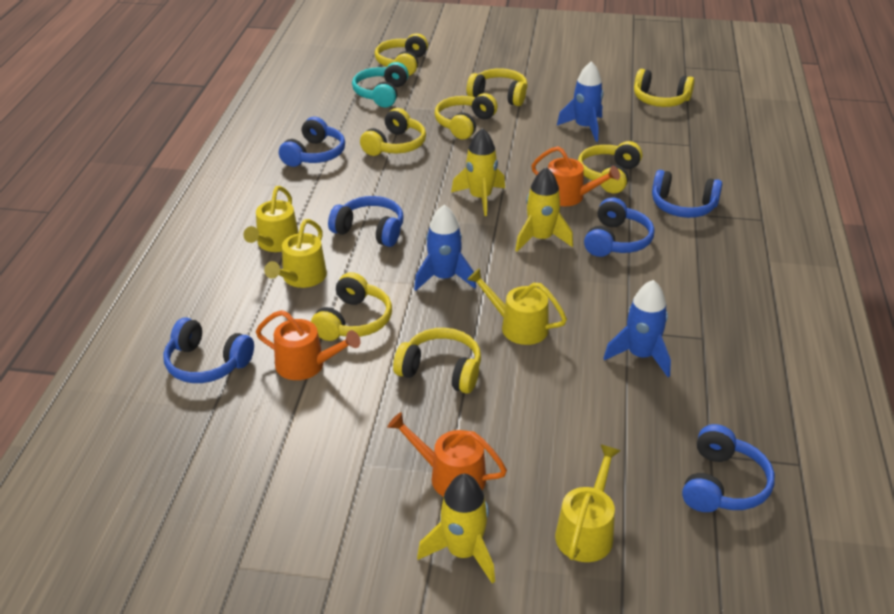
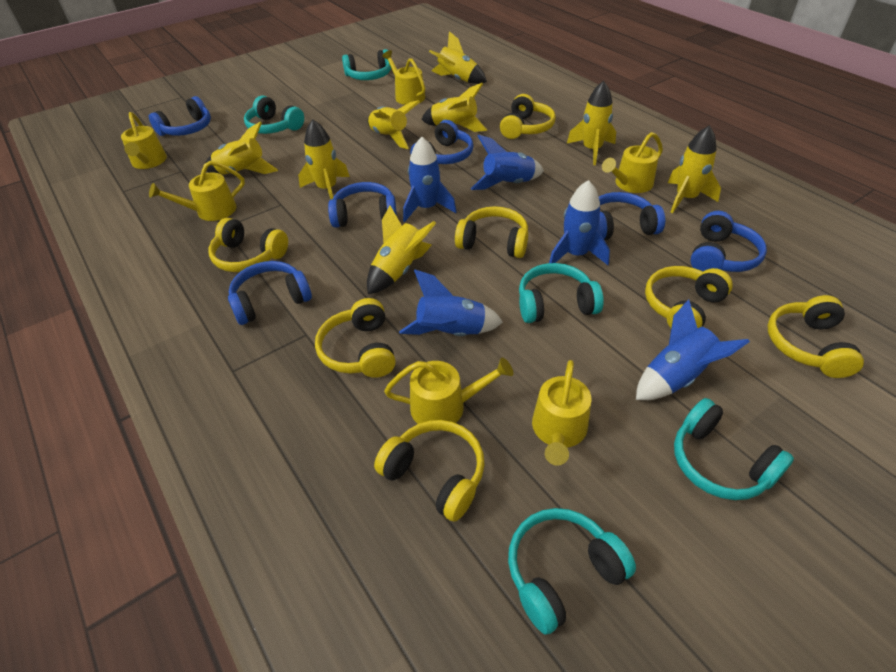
blue rocket: 3 -> 5
orange watering can: 3 -> 0
turquoise headphones: 1 -> 5
yellow headphones: 8 -> 7
yellow rocket: 3 -> 8
yellow watering can: 4 -> 6

